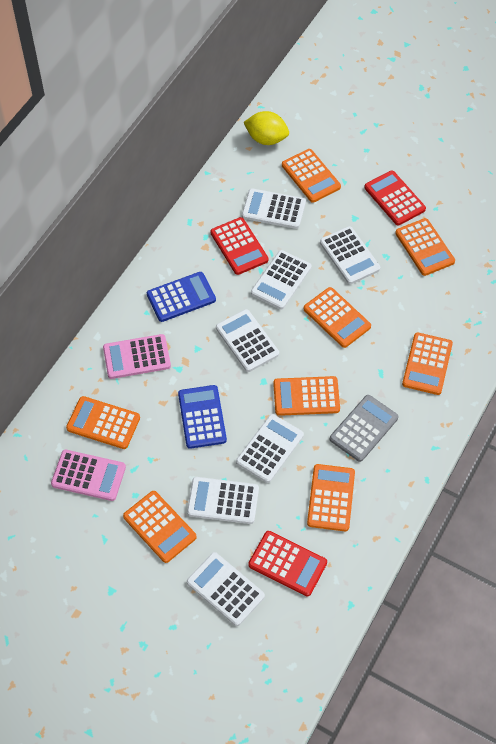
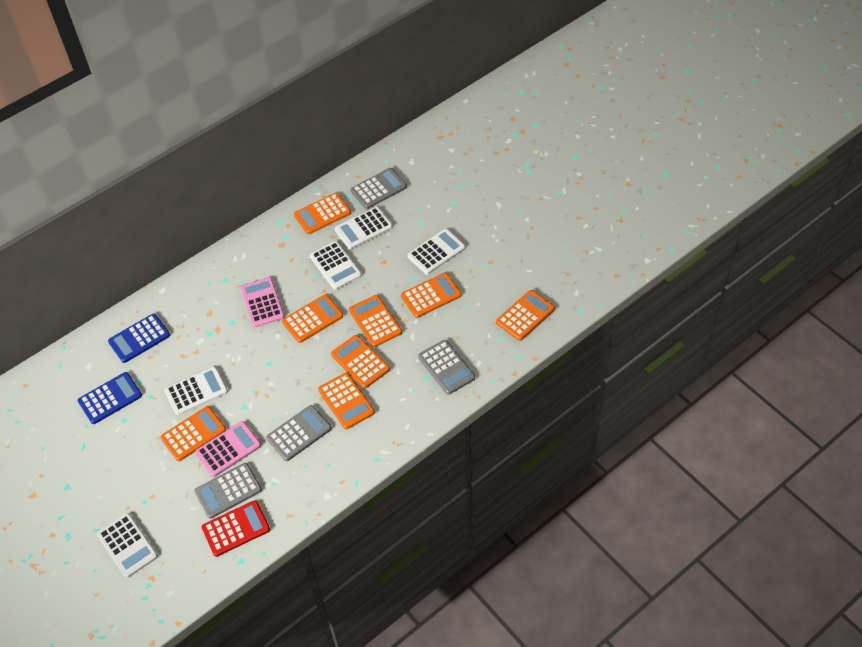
grey calculator: 1 -> 4
red calculator: 3 -> 1
white calculator: 7 -> 5
yellow lemon: 1 -> 0

